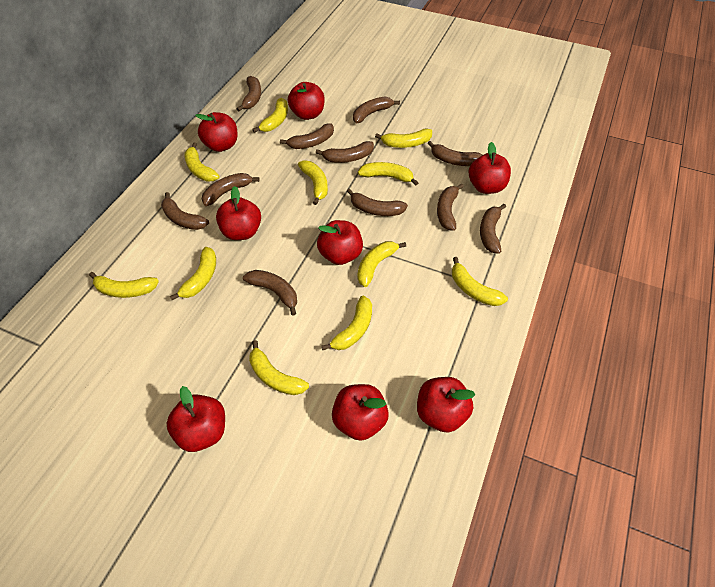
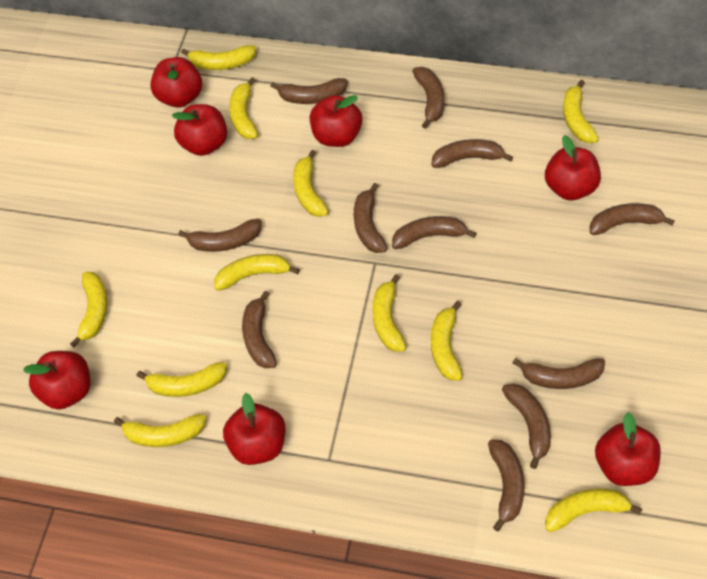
red apple: 8 -> 7

